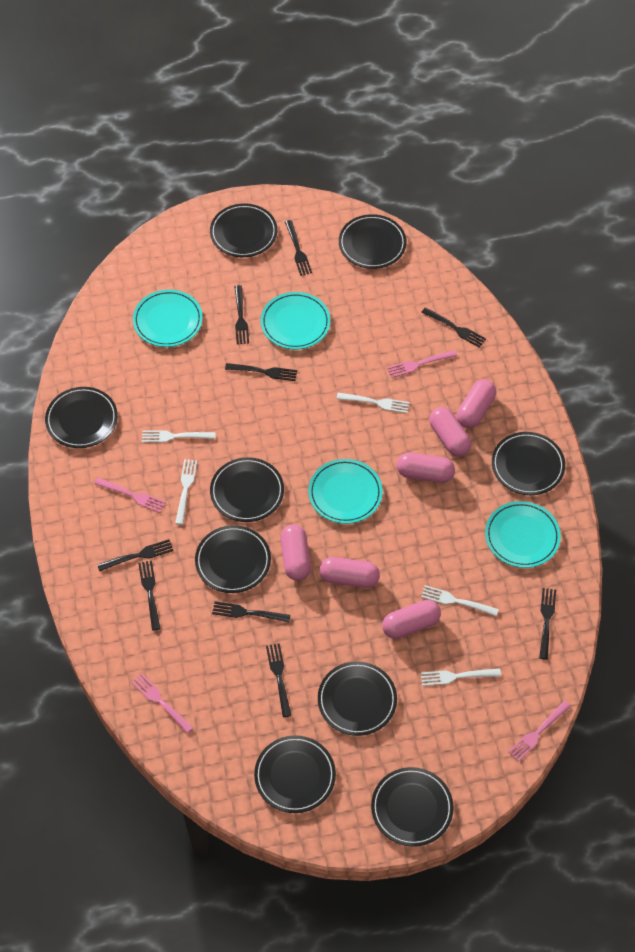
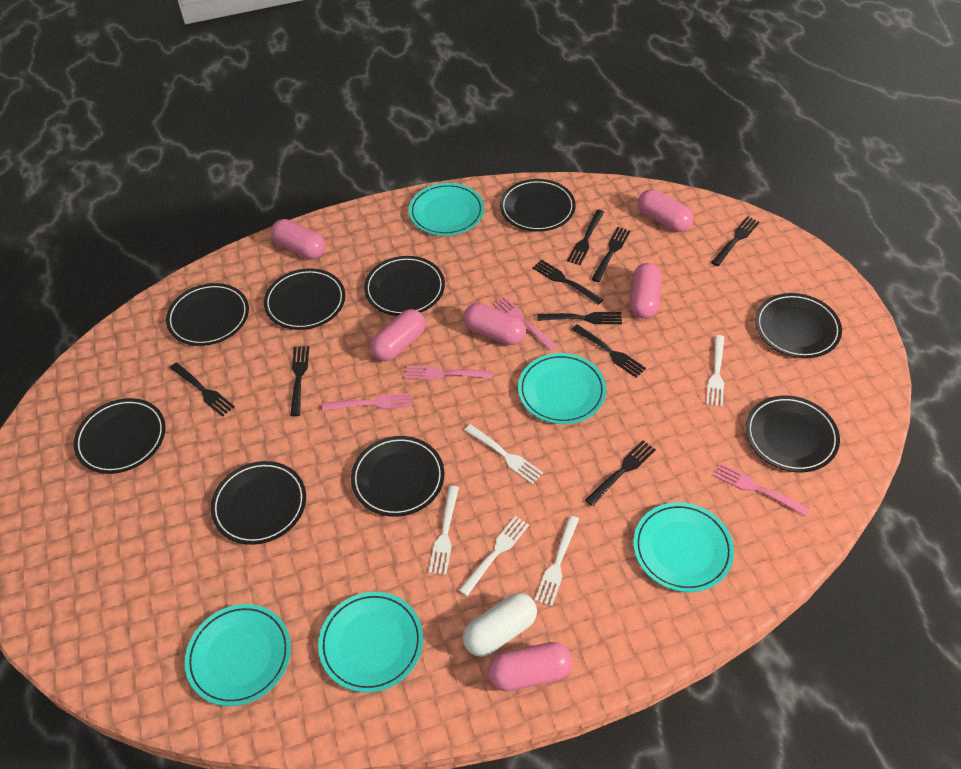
turquoise plate: 4 -> 5
white capsule: 0 -> 1

